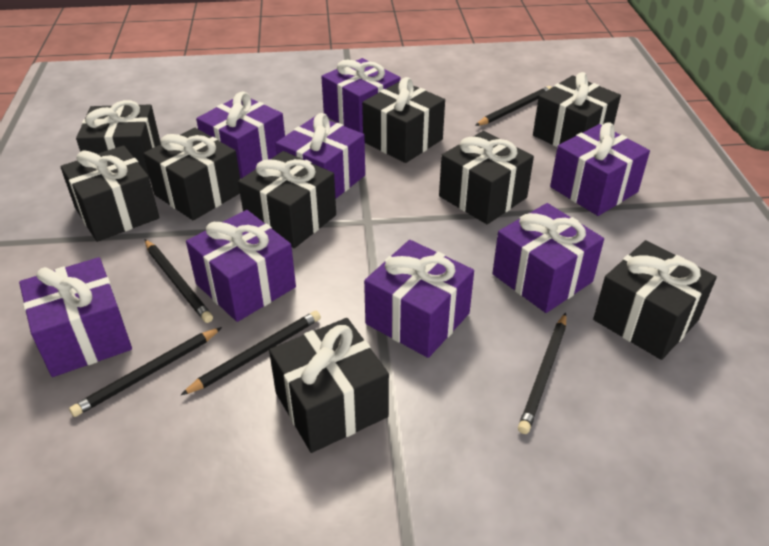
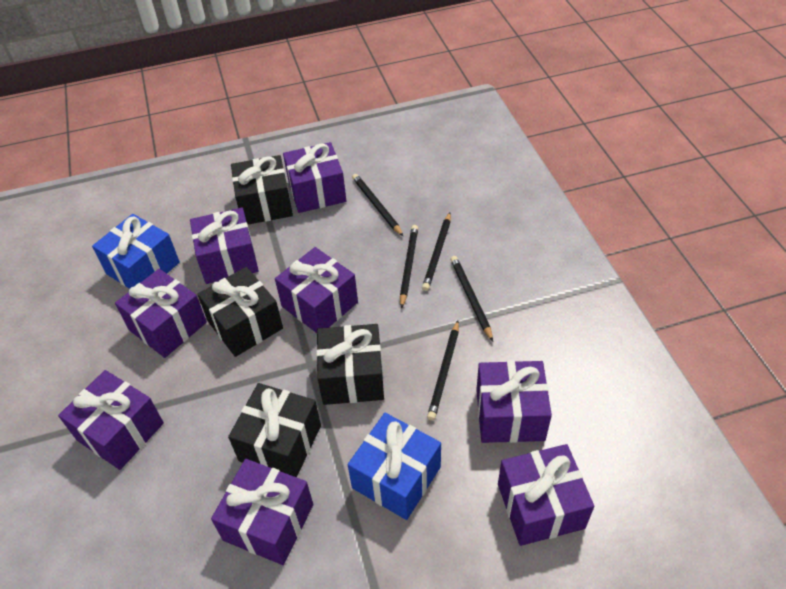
black gift: 9 -> 4
blue gift: 0 -> 2

